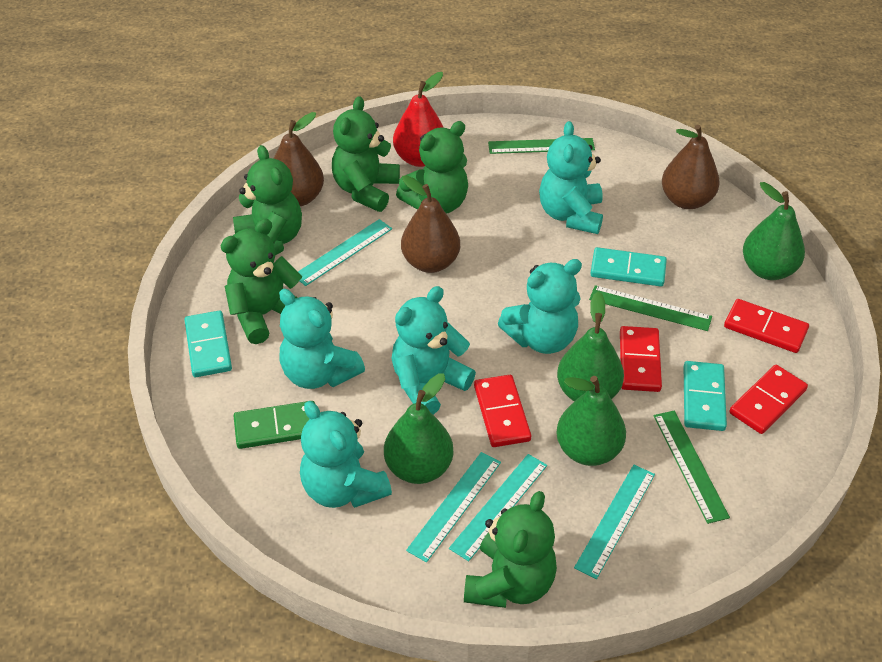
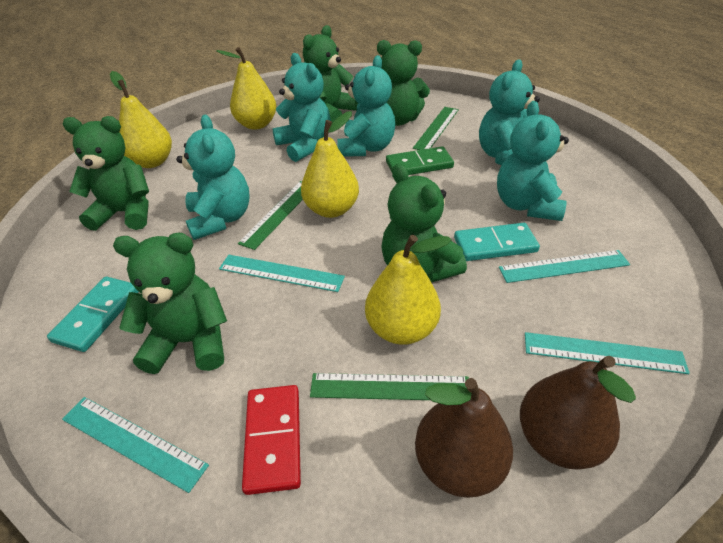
brown pear: 3 -> 2
green pear: 4 -> 0
red domino: 4 -> 1
red pear: 1 -> 0
turquoise domino: 3 -> 2
yellow pear: 0 -> 4

